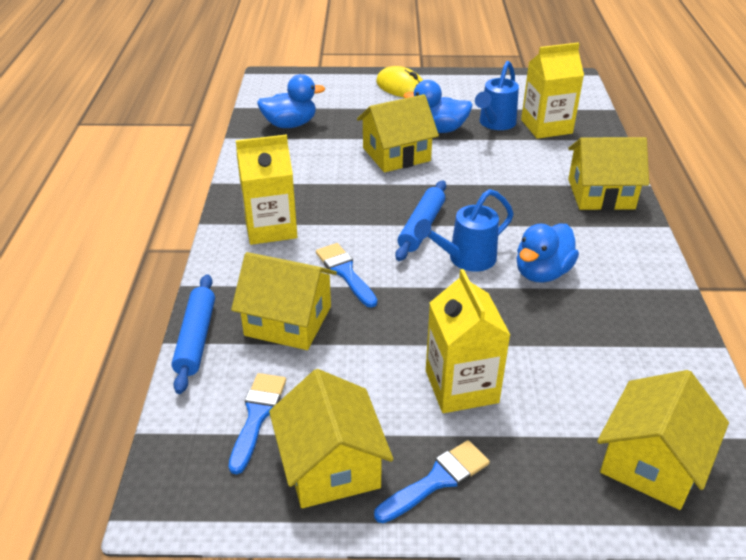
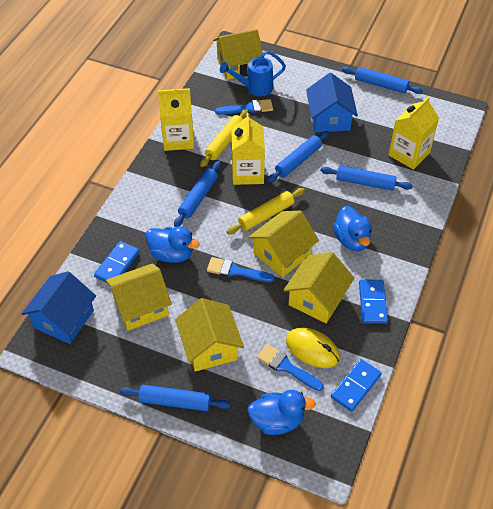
blue domino: 0 -> 3
blue house: 0 -> 2
blue rolling pin: 2 -> 5
blue watering can: 2 -> 1
yellow rolling pin: 0 -> 2

